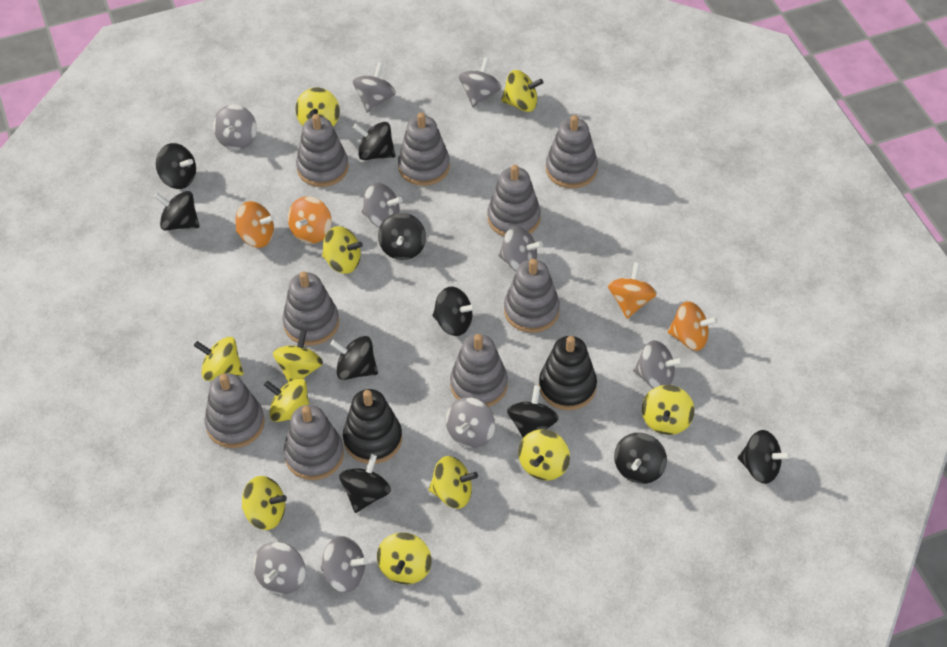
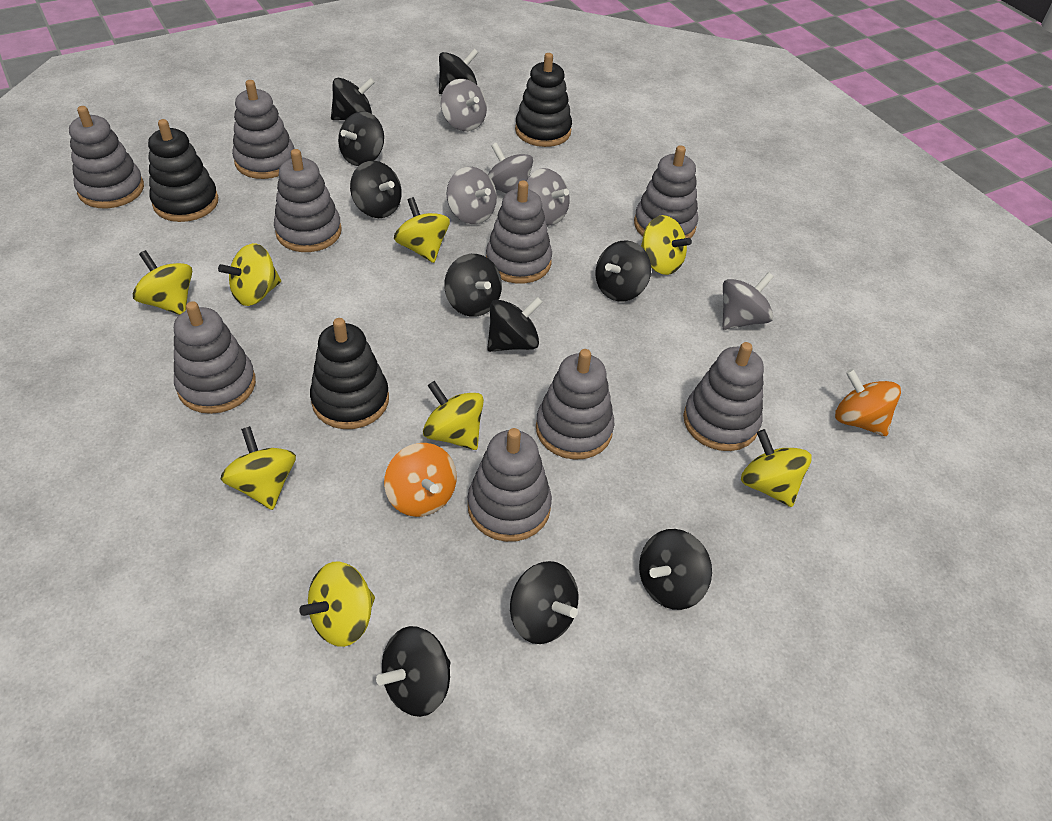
black stacking toy: 2 -> 3
grey spinning top: 9 -> 5
orange spinning top: 4 -> 2
yellow spinning top: 11 -> 8

